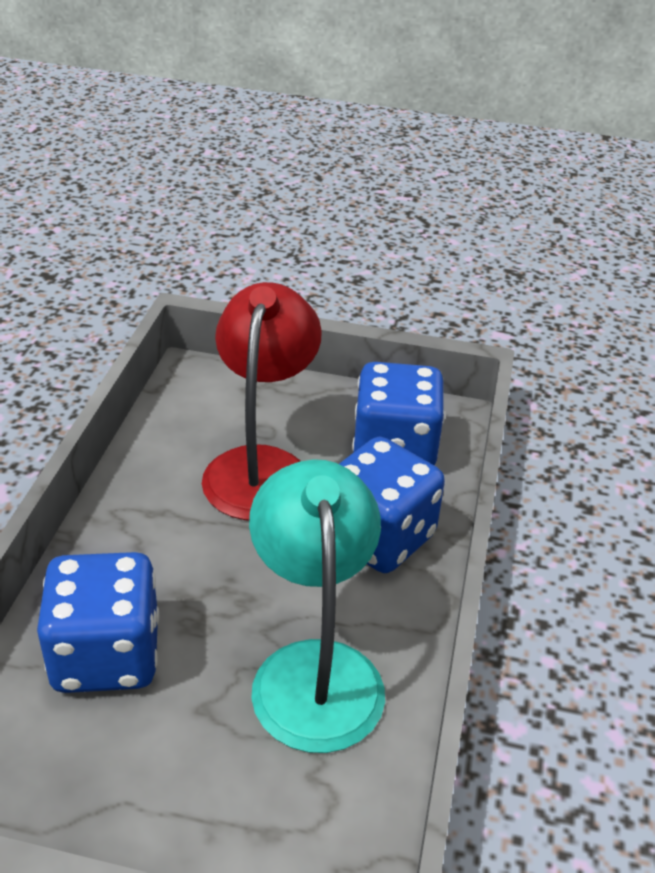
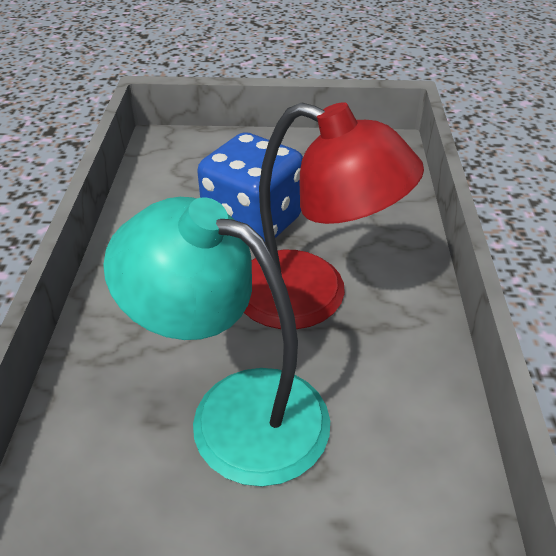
blue dice: 3 -> 1

